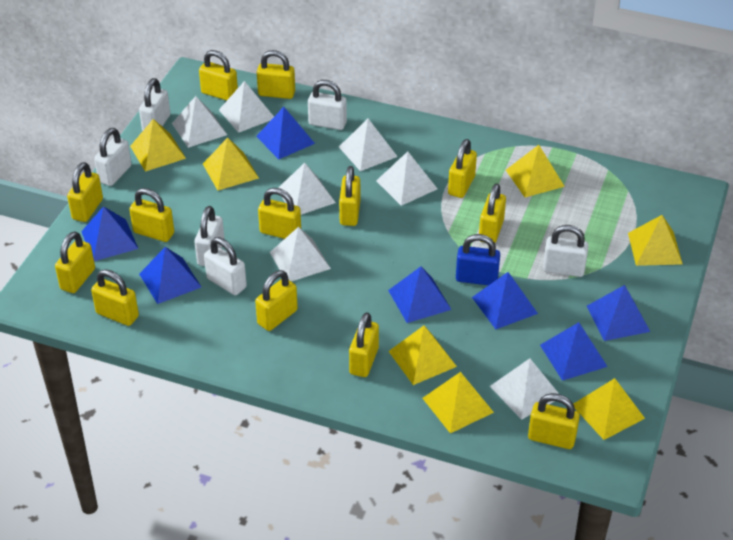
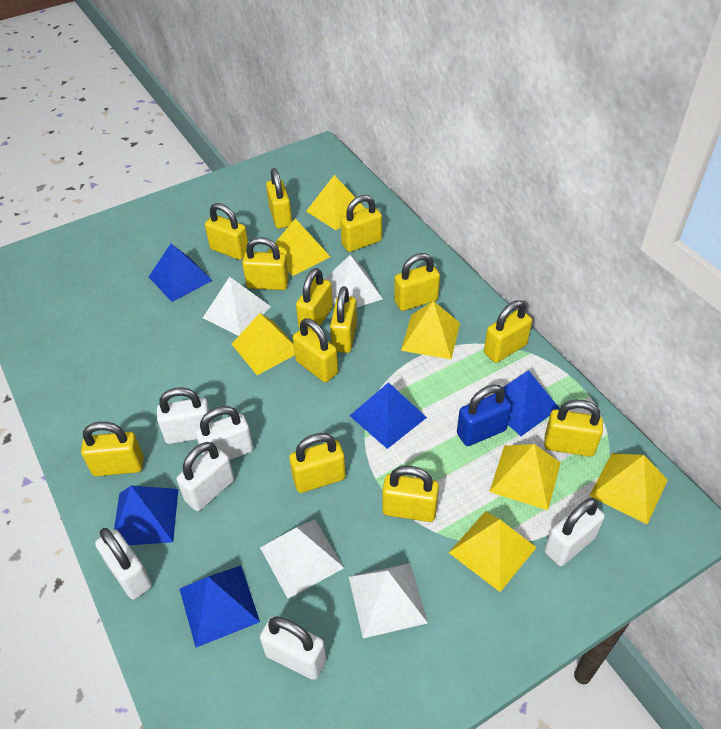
blue pyramid: 7 -> 5
white pyramid: 7 -> 4

